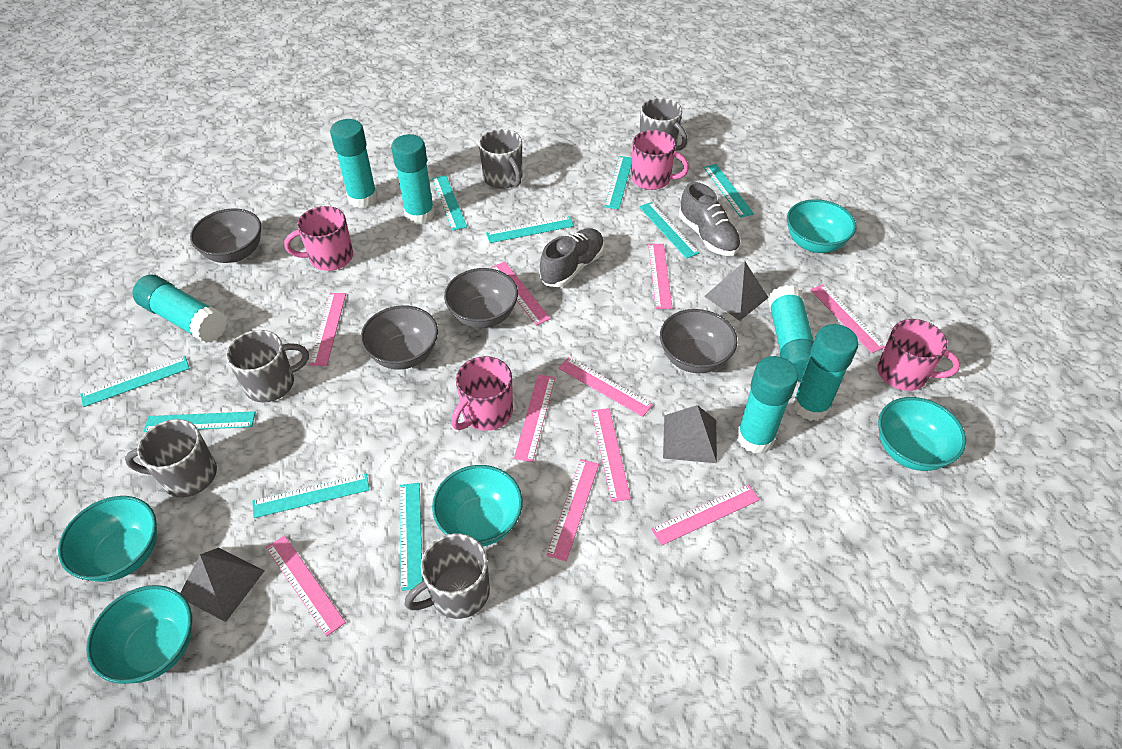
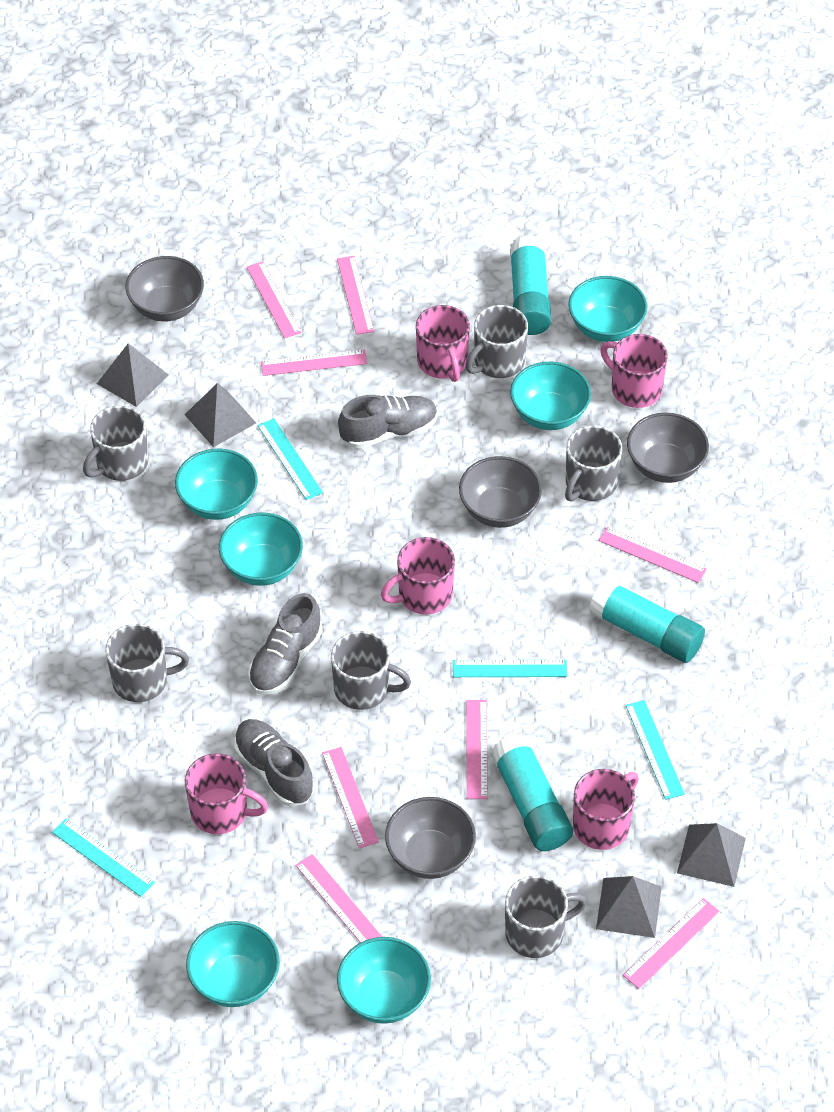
grey mug: 5 -> 6
grey pyramid: 3 -> 4
grey shoe: 2 -> 3
pink mug: 4 -> 5
pink ruler: 10 -> 8
turquoise bowl: 5 -> 6
turquoise glue stick: 6 -> 3
turquoise ruler: 9 -> 4

